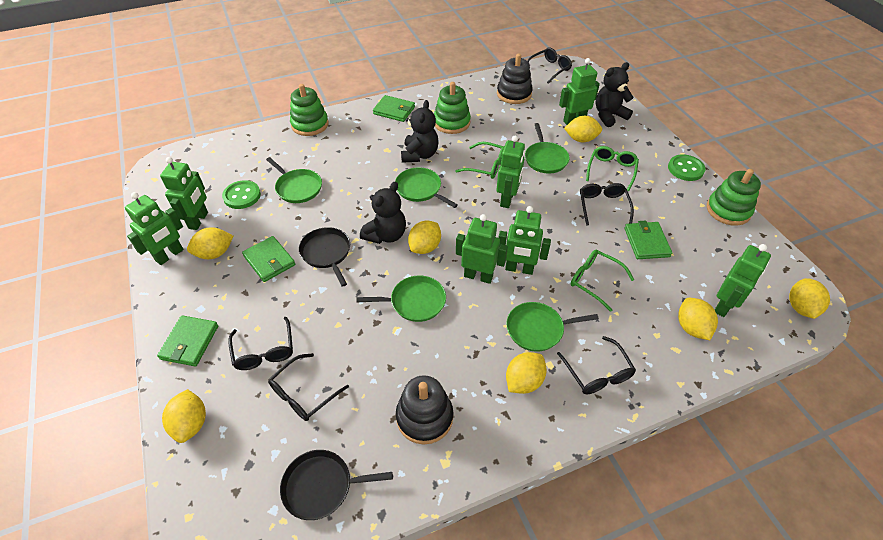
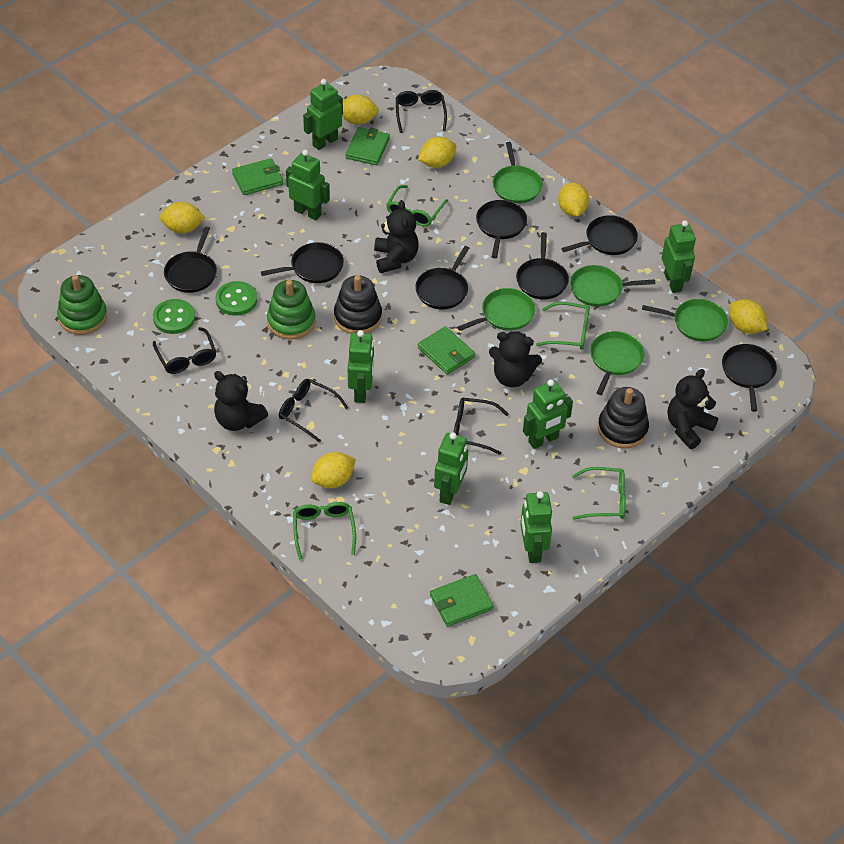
black glasses: 5 -> 4
black pan: 2 -> 7
black teddy bear: 3 -> 4
green glasses: 3 -> 4
green stacking toy: 3 -> 2
yellow lemon: 7 -> 6

